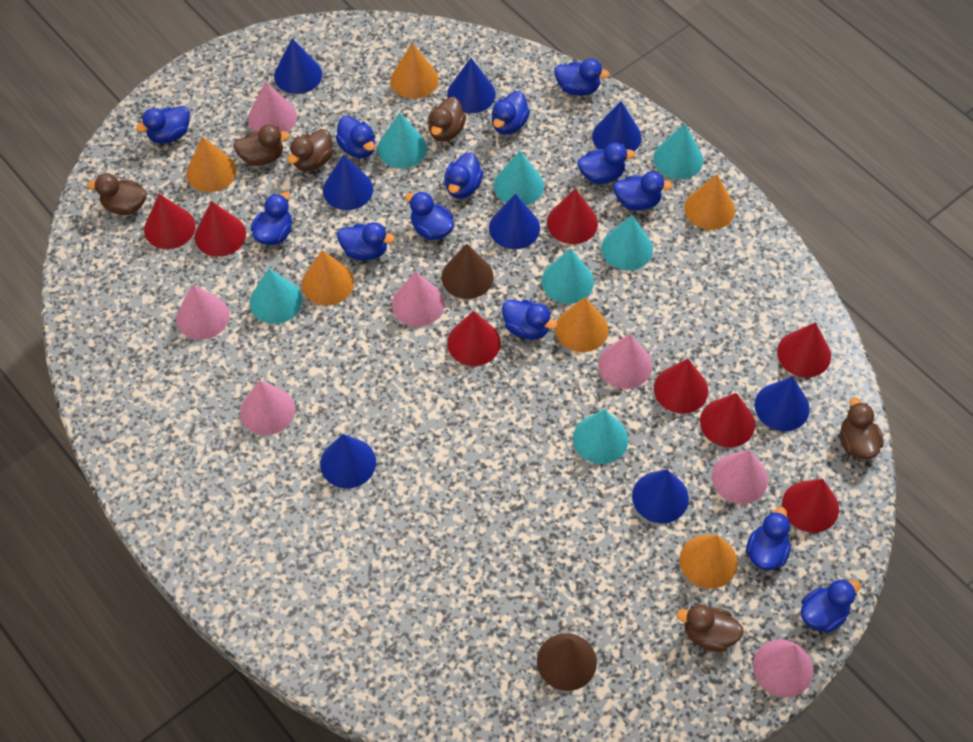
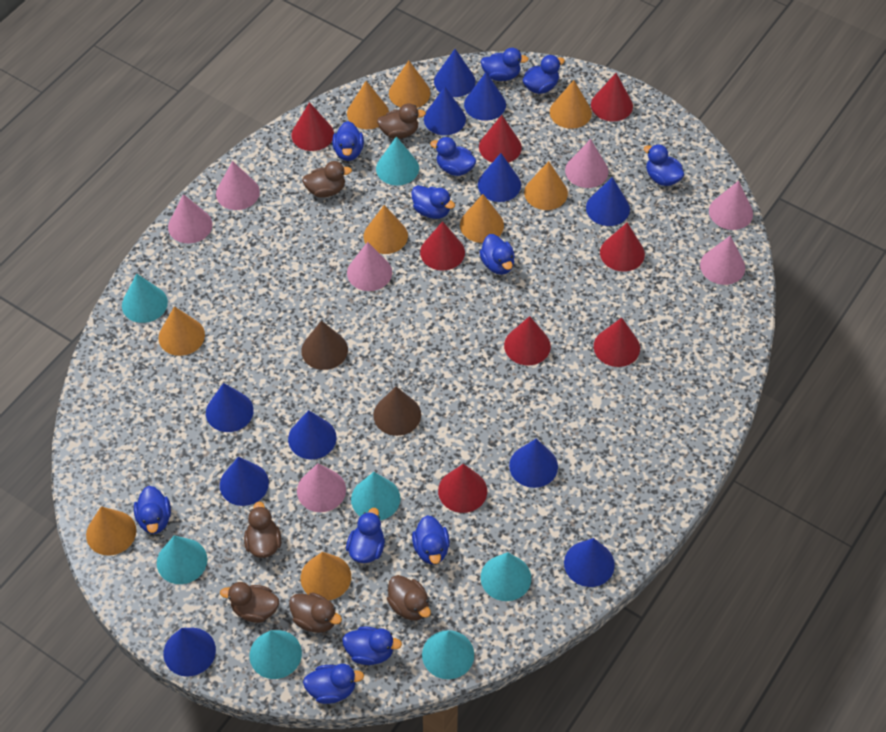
blue cone: 8 -> 11
blue duck: 13 -> 12
orange cone: 6 -> 9

